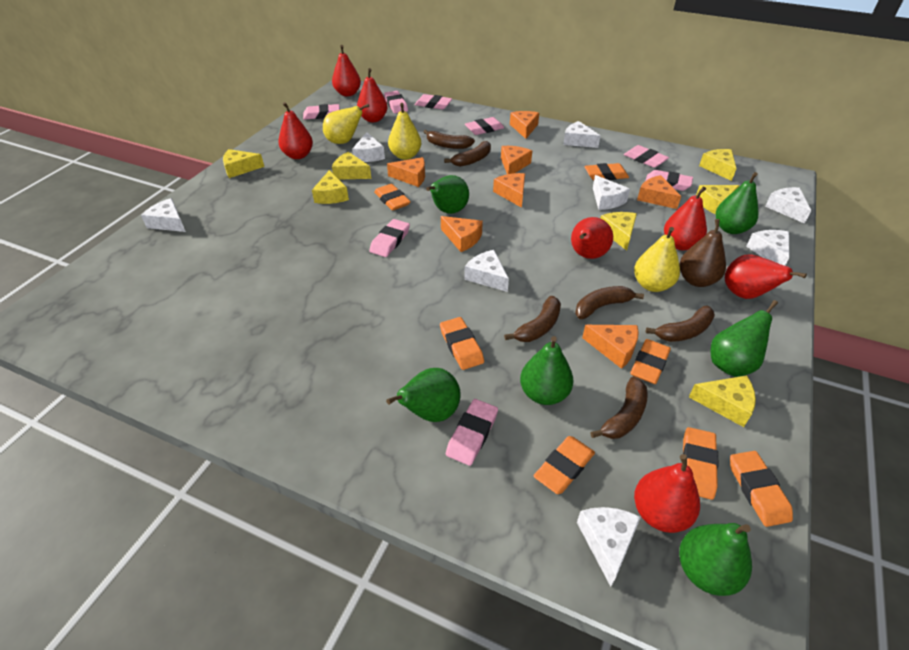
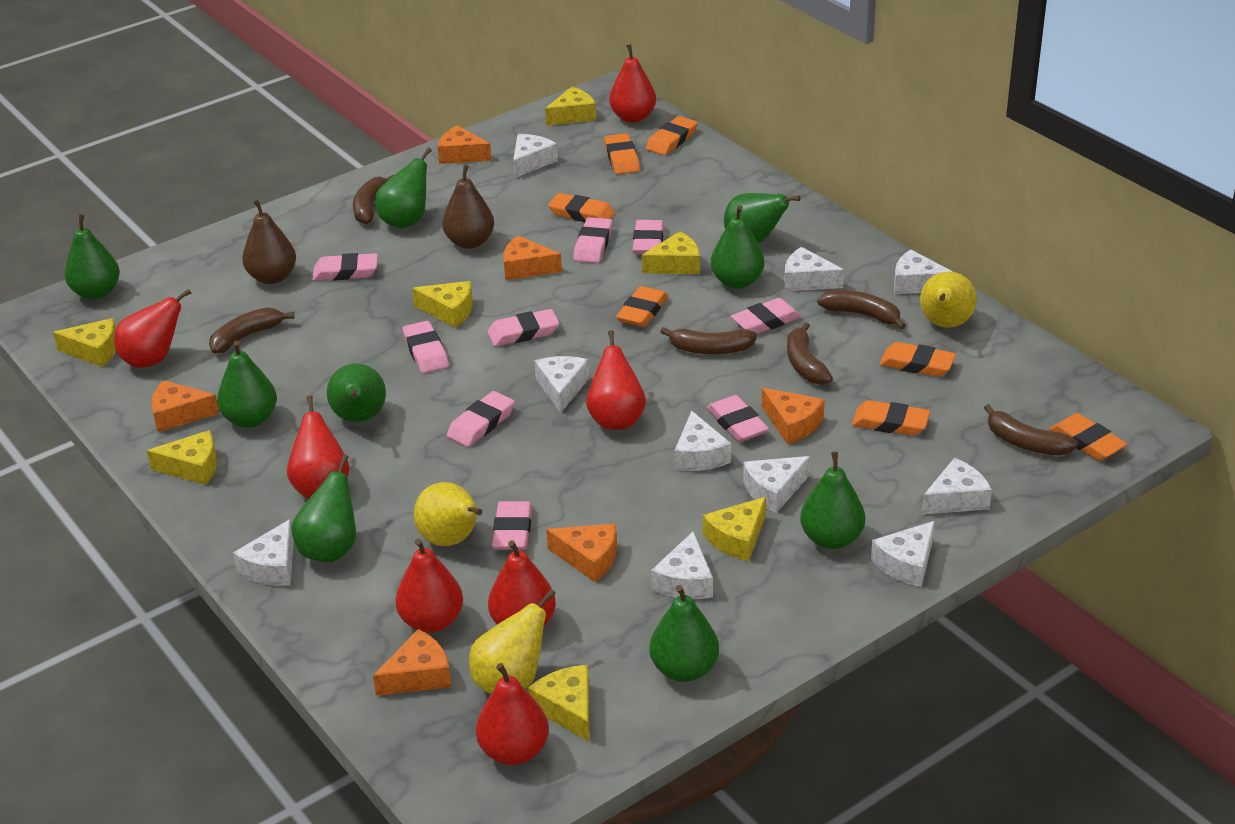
brown pear: 1 -> 2
green pear: 6 -> 9
orange cheese: 7 -> 6
pink eraser: 8 -> 9
white cheese: 8 -> 10

